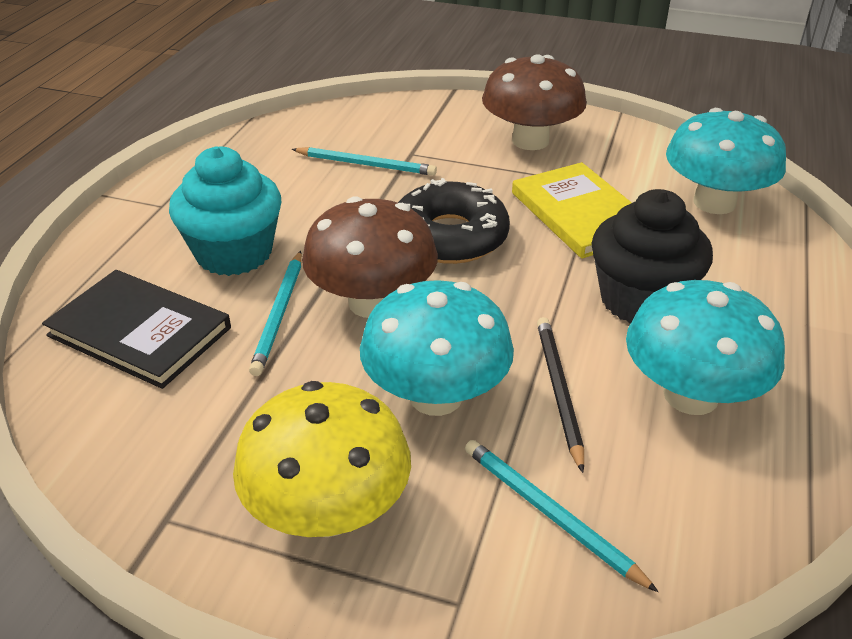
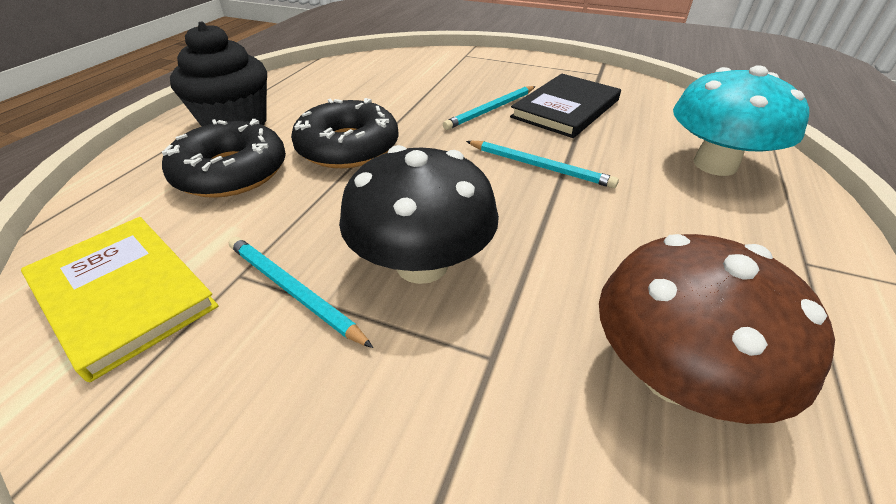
black donut: 1 -> 2
black mushroom: 0 -> 1
black pencil: 1 -> 0
brown mushroom: 2 -> 1
turquoise cupcake: 1 -> 0
turquoise mushroom: 3 -> 1
yellow mushroom: 1 -> 0

